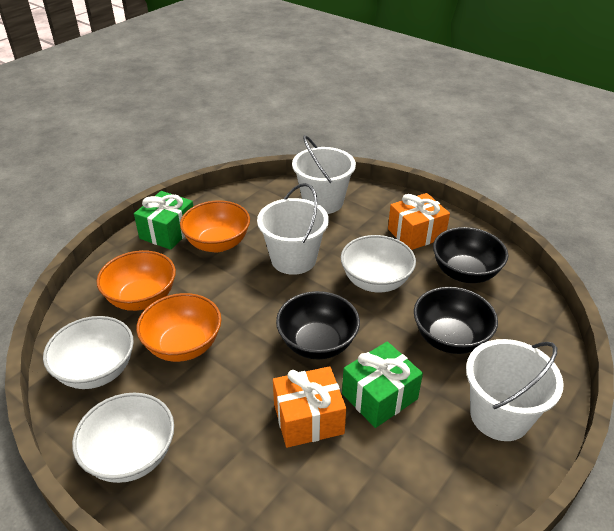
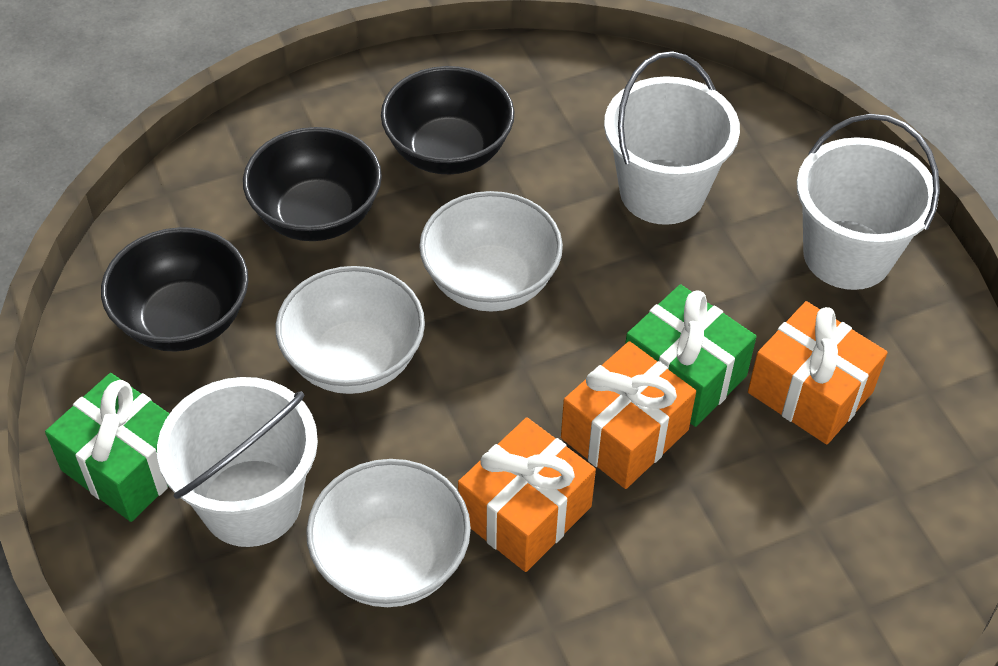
orange bowl: 3 -> 0
orange gift: 2 -> 3

